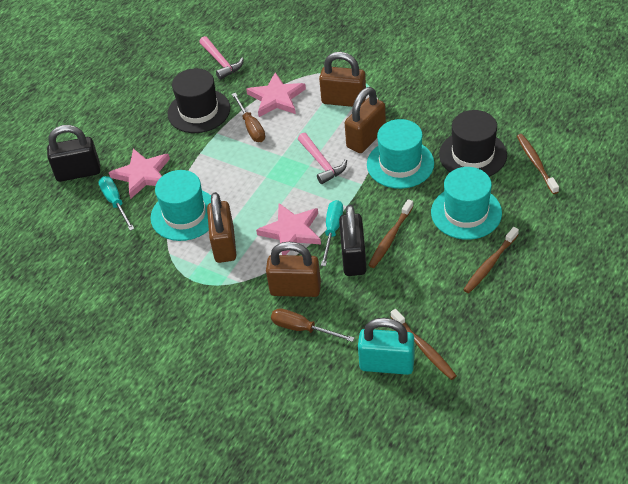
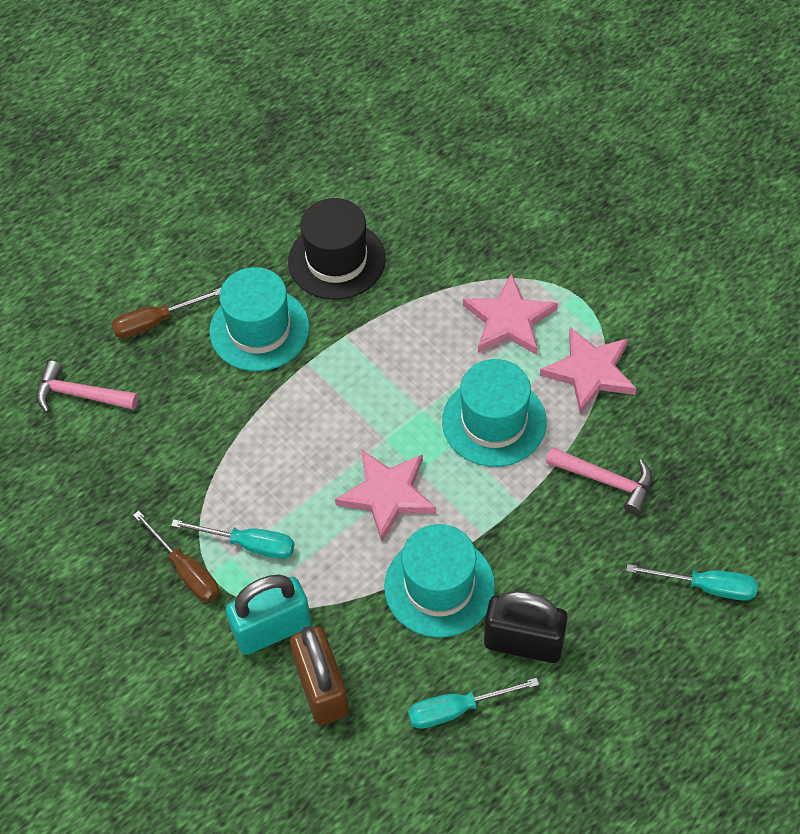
black hat: 2 -> 1
black padlock: 2 -> 1
brown padlock: 4 -> 1
brown toothbrush: 4 -> 0
turquoise screwdriver: 2 -> 3

